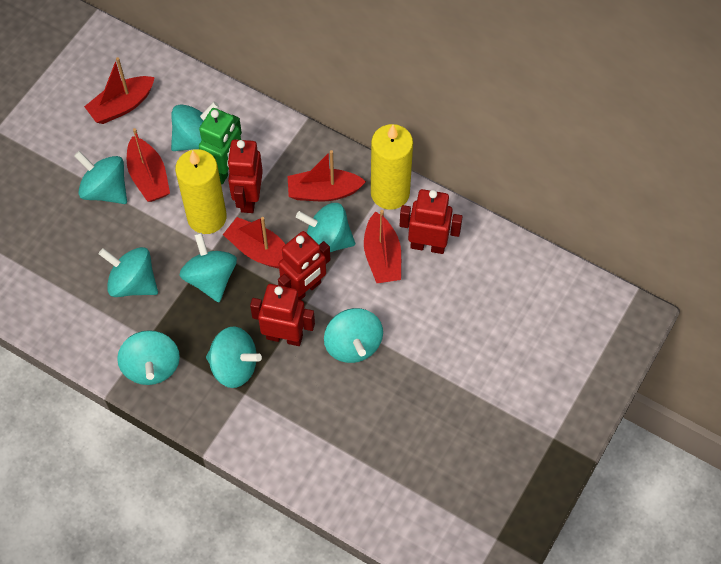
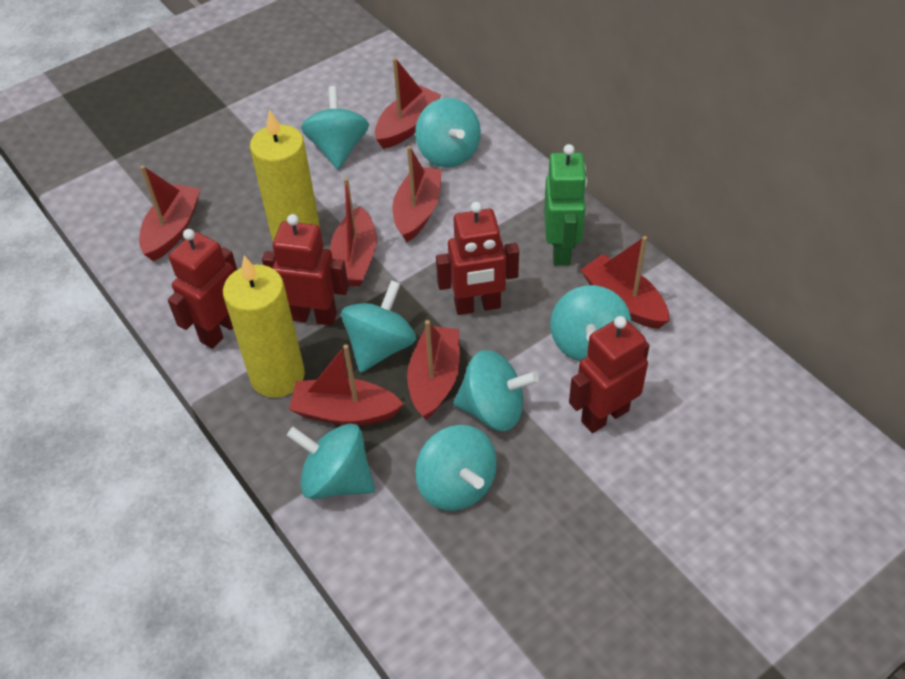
red boat: 5 -> 7
turquoise spinning top: 8 -> 7

